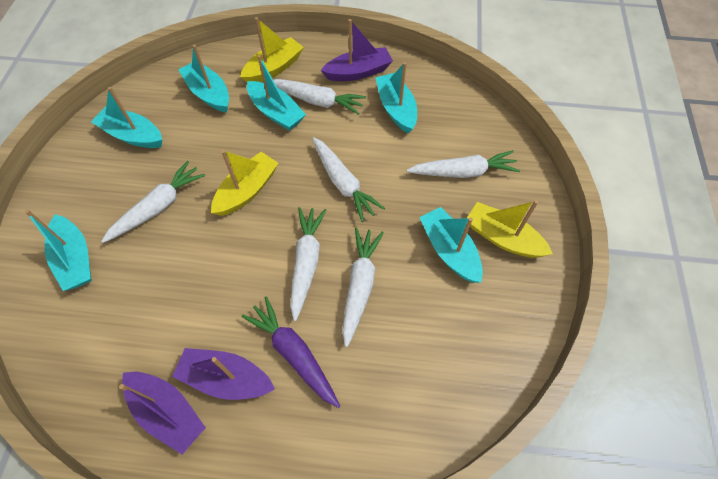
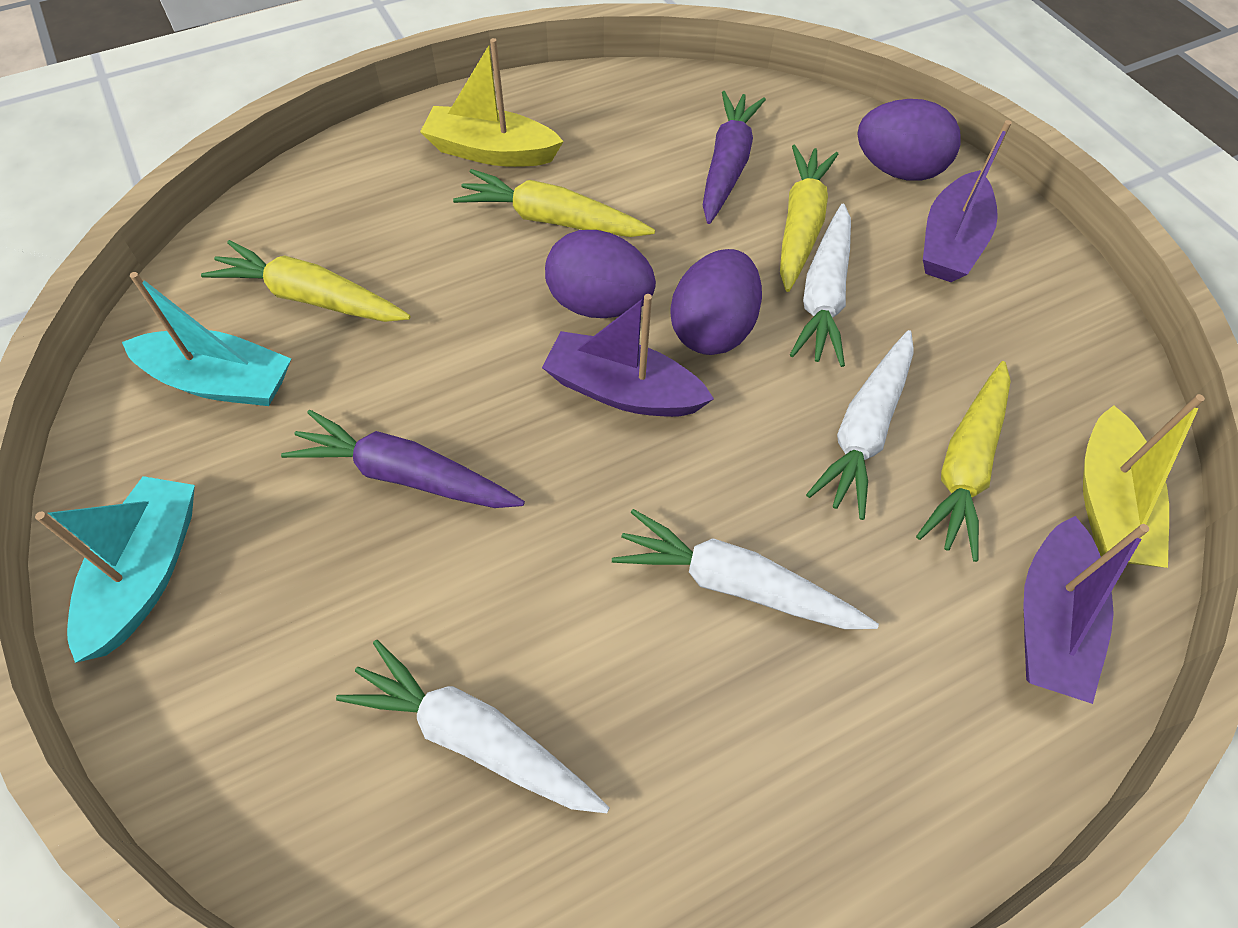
purple carrot: 1 -> 2
purple egg: 0 -> 3
turquoise boat: 6 -> 2
white carrot: 6 -> 4
yellow boat: 3 -> 2
yellow carrot: 0 -> 4

